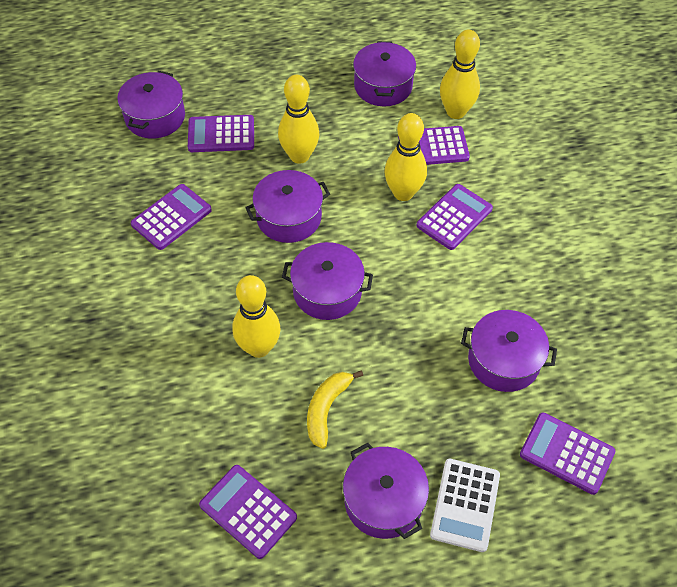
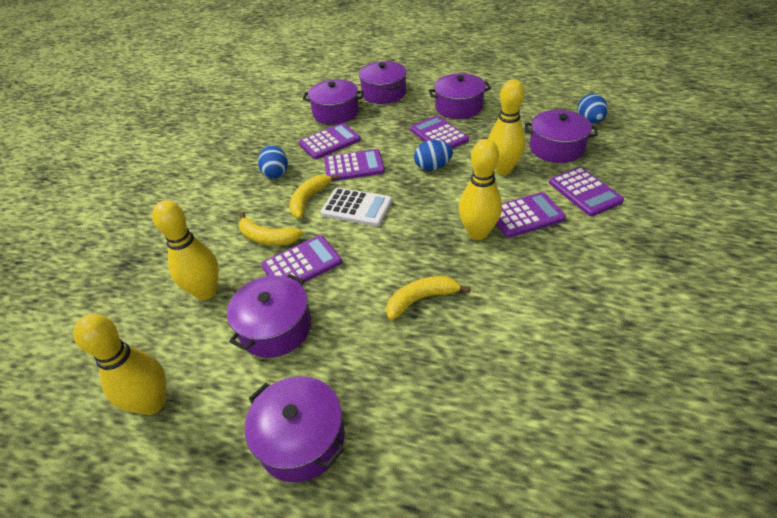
blue egg: 0 -> 3
yellow banana: 1 -> 3

